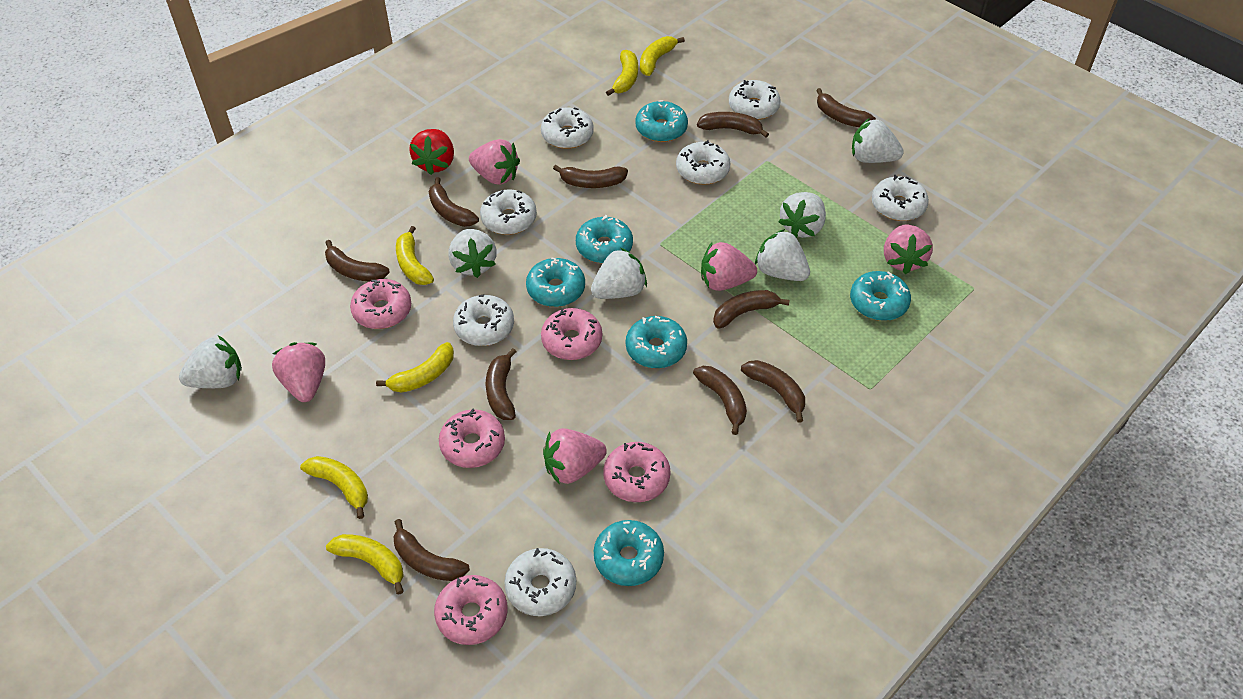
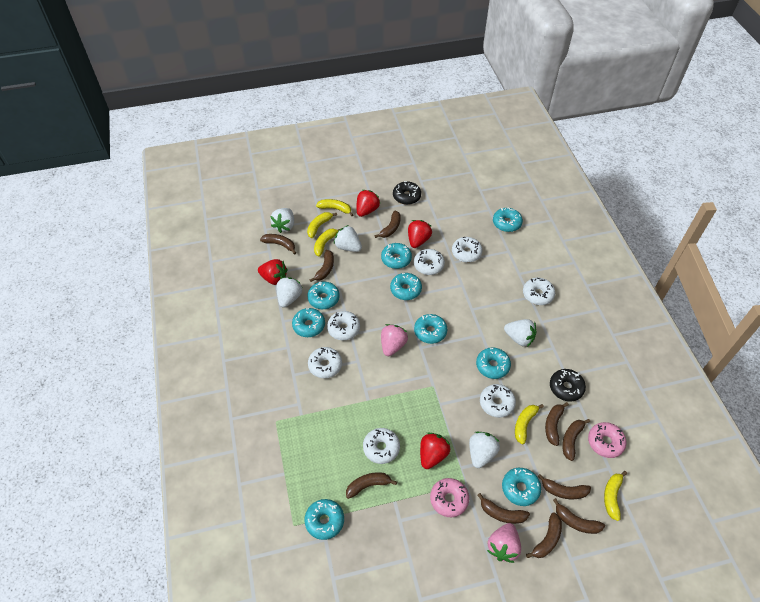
black donut: 0 -> 2
pink donut: 5 -> 2
pink strawberry: 5 -> 2
red strawberry: 1 -> 4
turquoise donut: 6 -> 9
white strawberry: 6 -> 5
yellow banana: 6 -> 5

